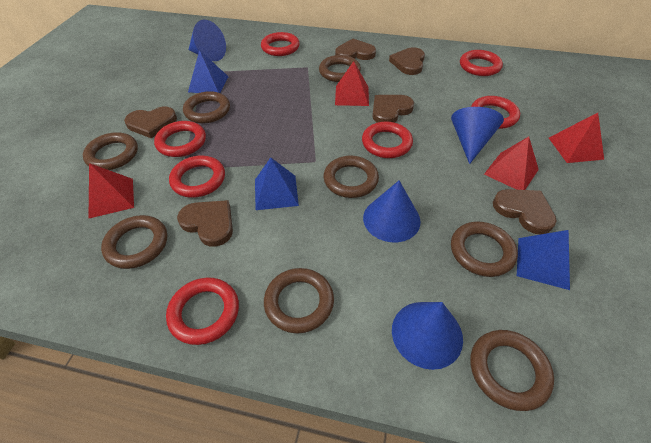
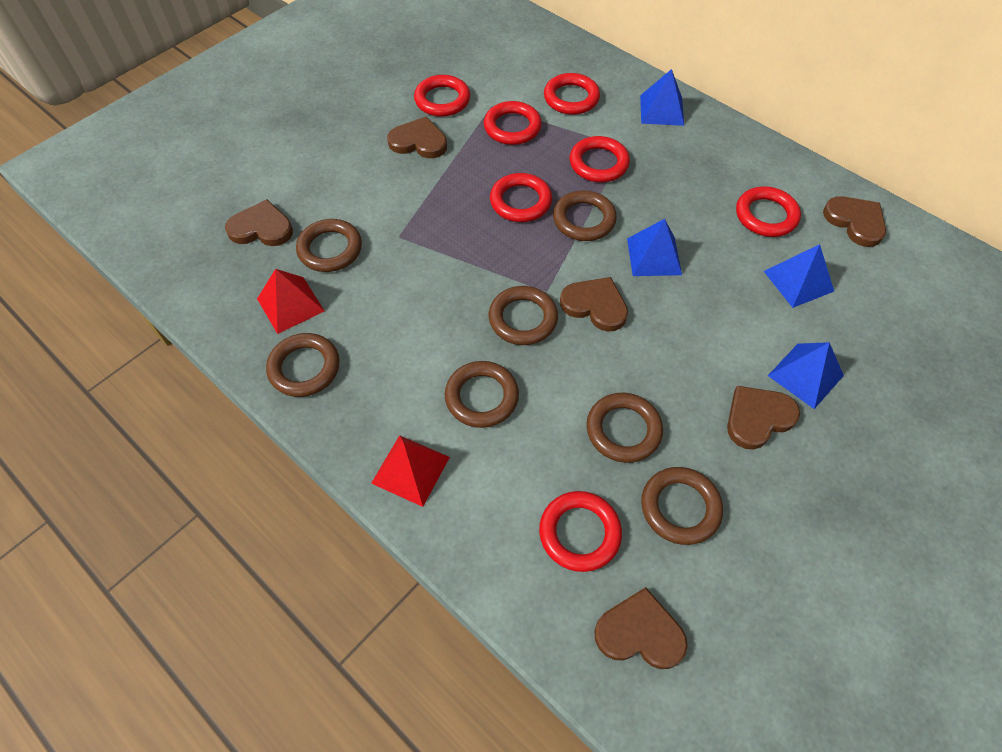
blue cone: 4 -> 0
blue pyramid: 3 -> 4
brown ring: 8 -> 7
red pyramid: 4 -> 2

